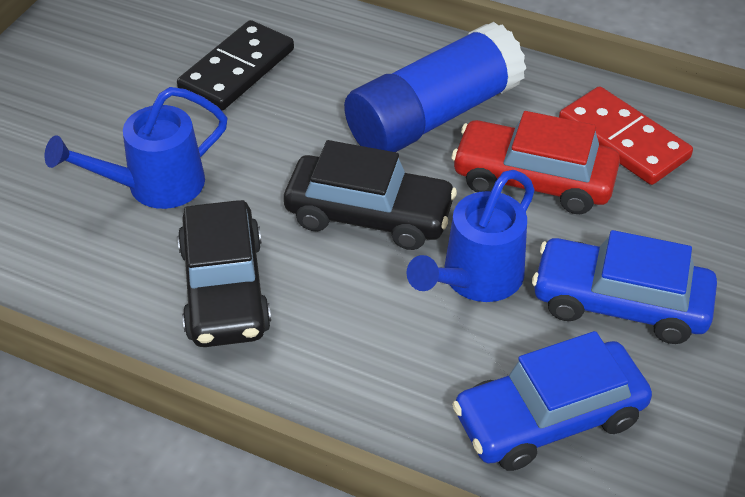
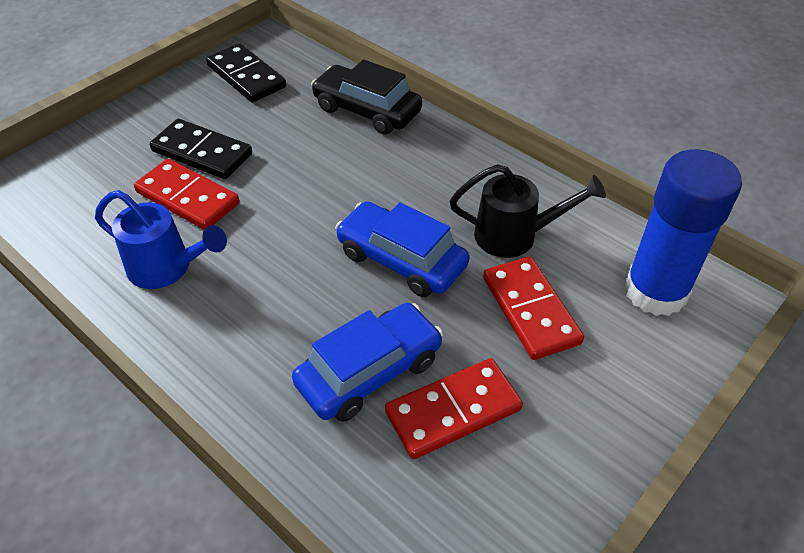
black car: 2 -> 1
black domino: 1 -> 2
black watering can: 0 -> 1
blue watering can: 2 -> 1
red car: 1 -> 0
red domino: 1 -> 3

